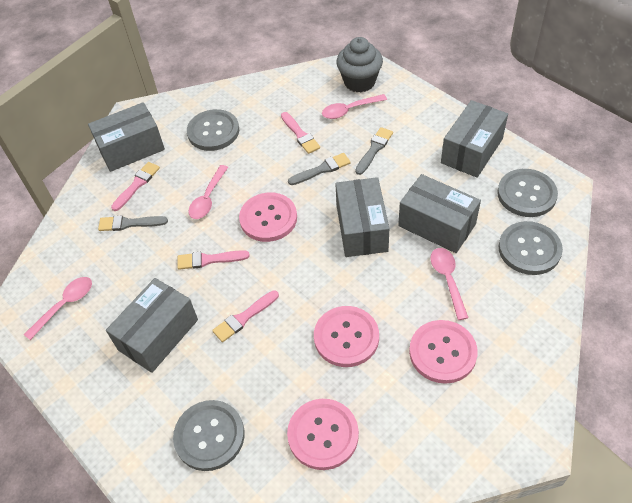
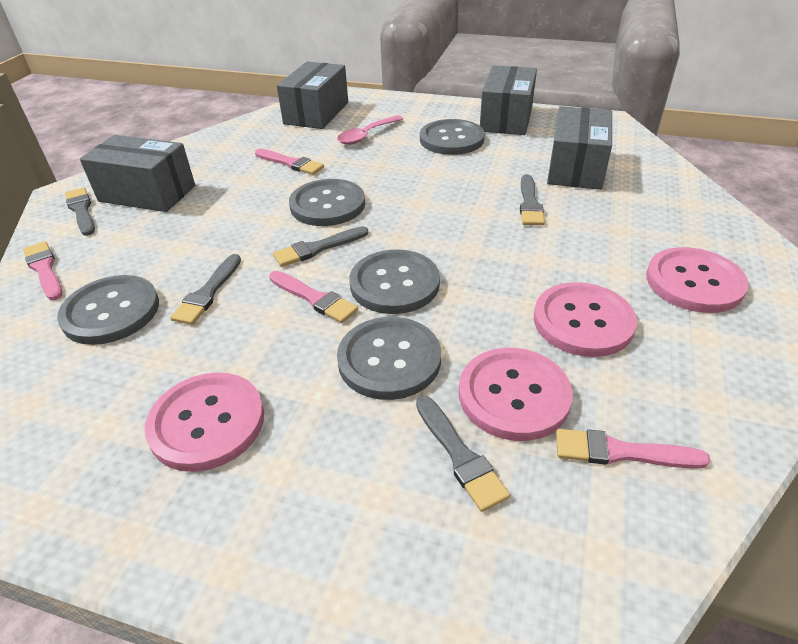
grey box: 5 -> 4
grey brush: 3 -> 5
grey button: 4 -> 5
grey cupcake: 1 -> 0
pink spoon: 4 -> 1

